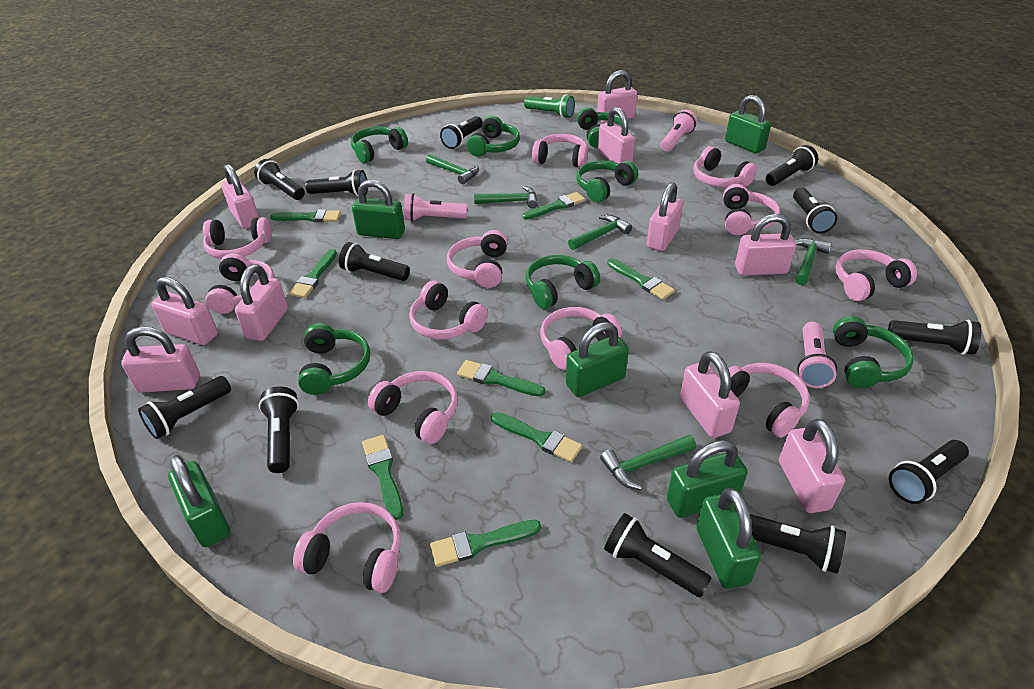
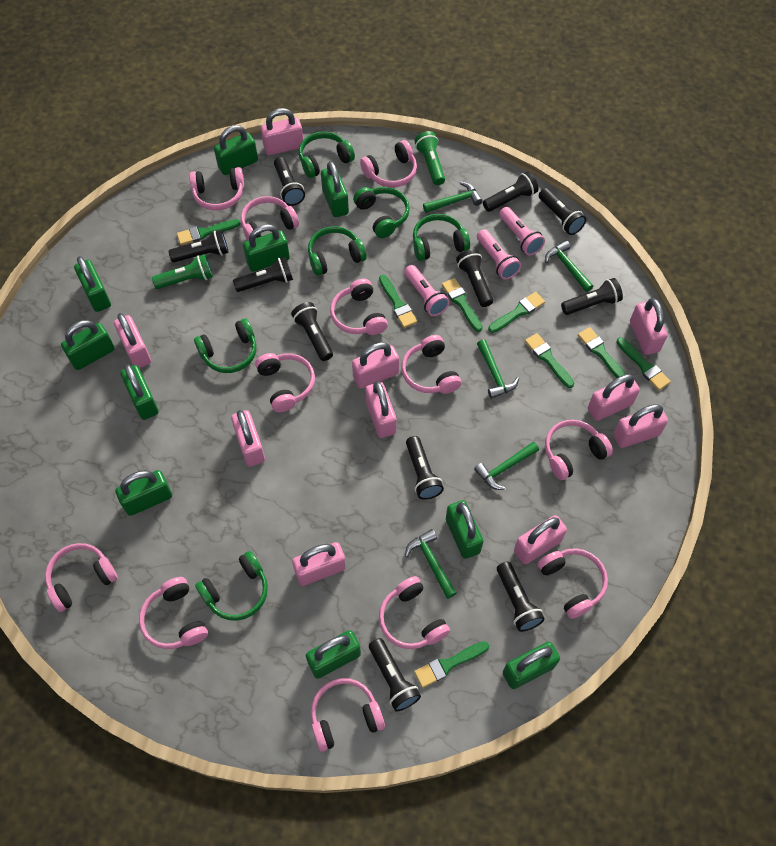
black flashlight: 12 -> 11
green flashlight: 1 -> 2
green headphones: 7 -> 6
green padlock: 6 -> 10

